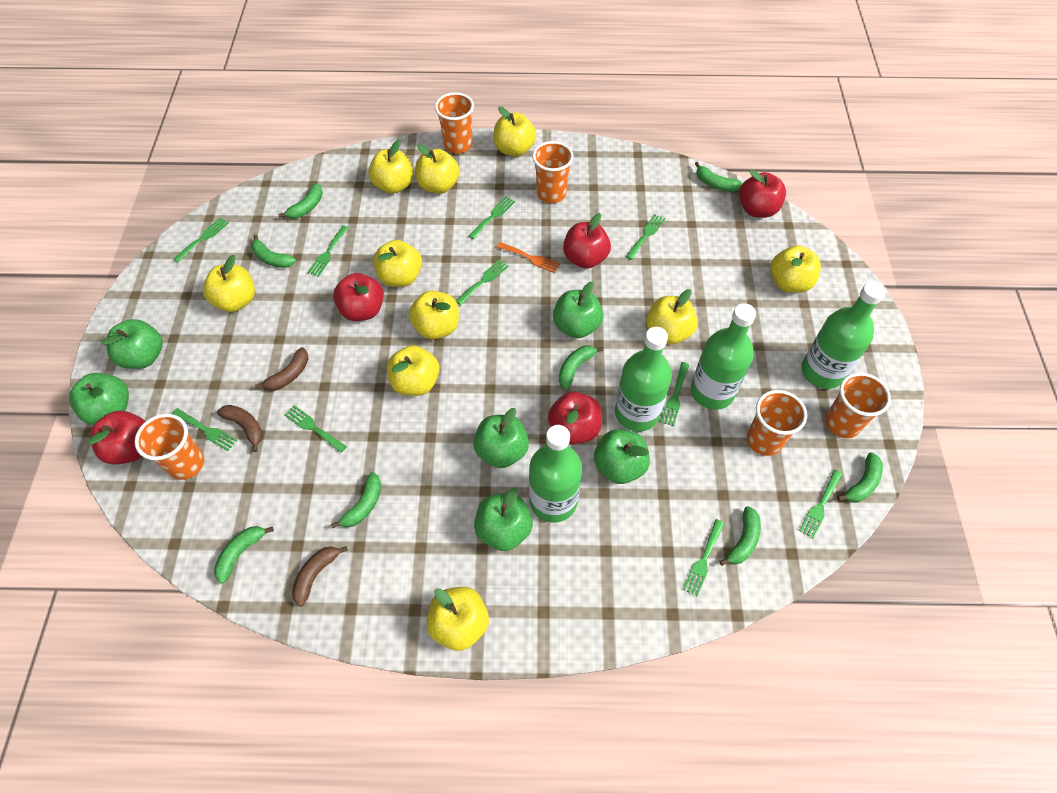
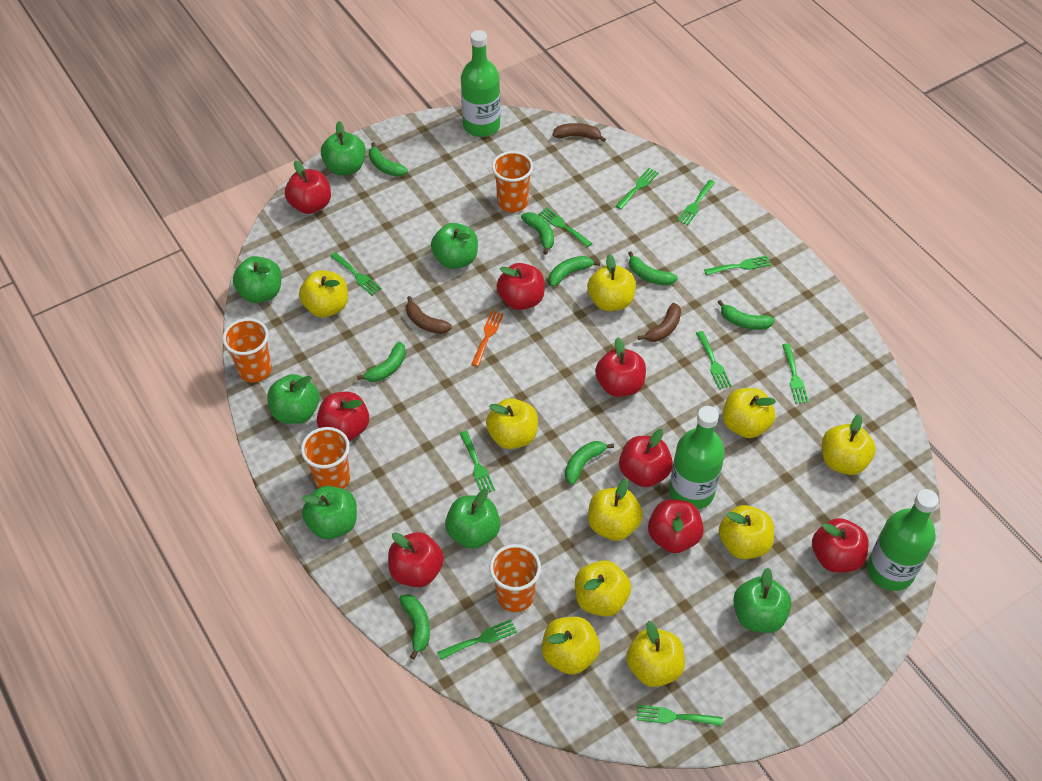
green apple: 6 -> 7
green bottle: 4 -> 3
orange cup: 5 -> 4
red apple: 5 -> 8

